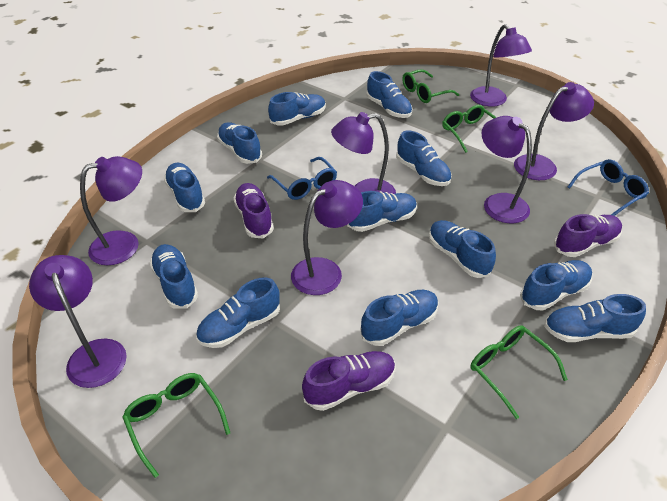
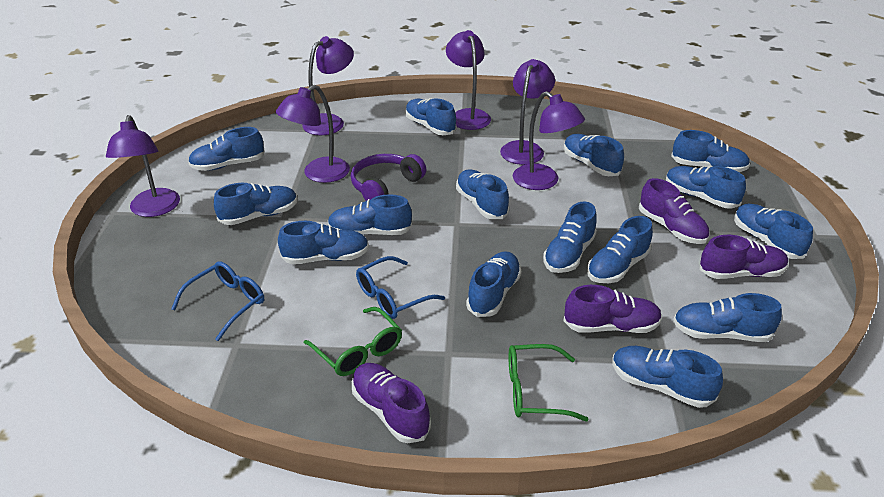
blue shoe: 12 -> 15
green glasses: 4 -> 2
purple headphones: 0 -> 1
purple lamp: 7 -> 6
purple shoe: 3 -> 4

